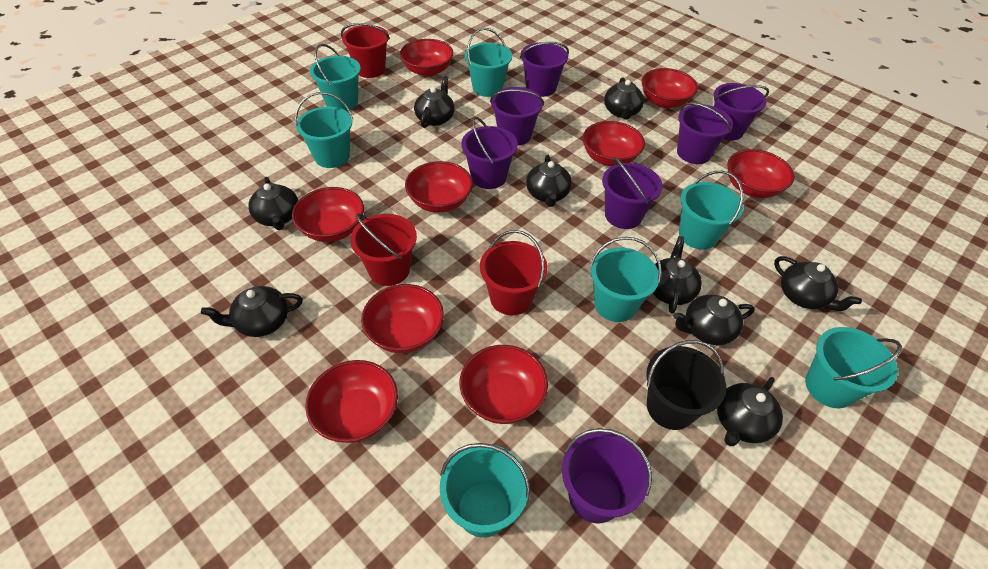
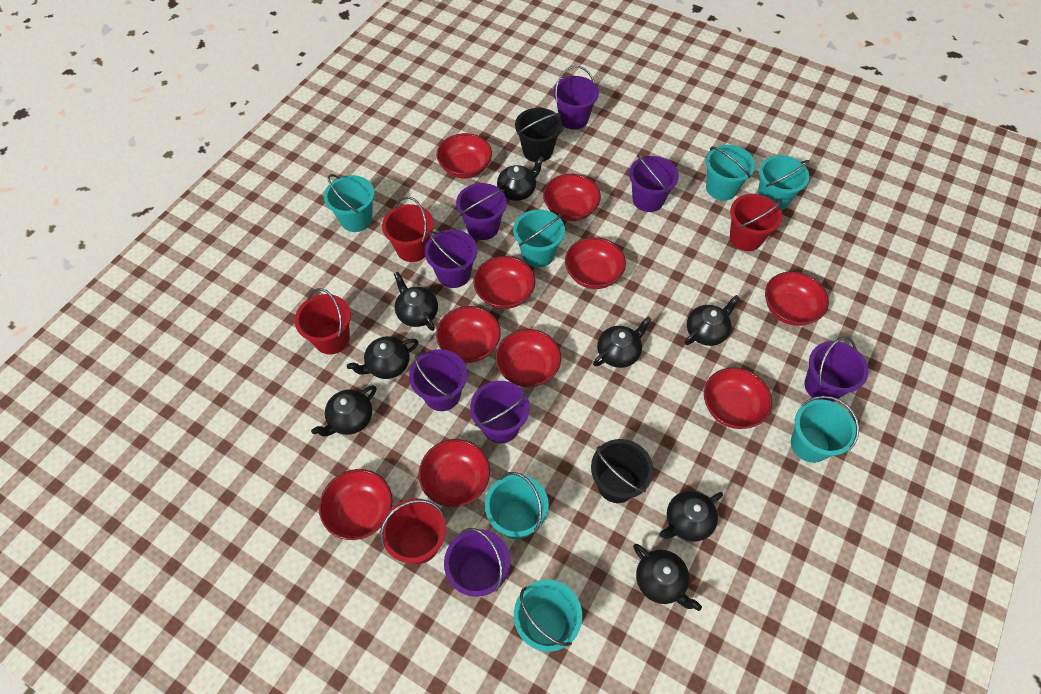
black bucket: 1 -> 2
black teapot: 9 -> 8
purple bucket: 7 -> 8
red bowl: 9 -> 10
red bucket: 3 -> 4

